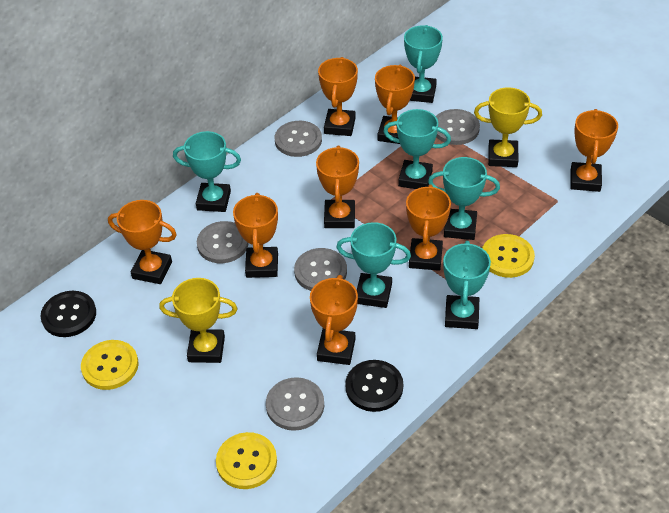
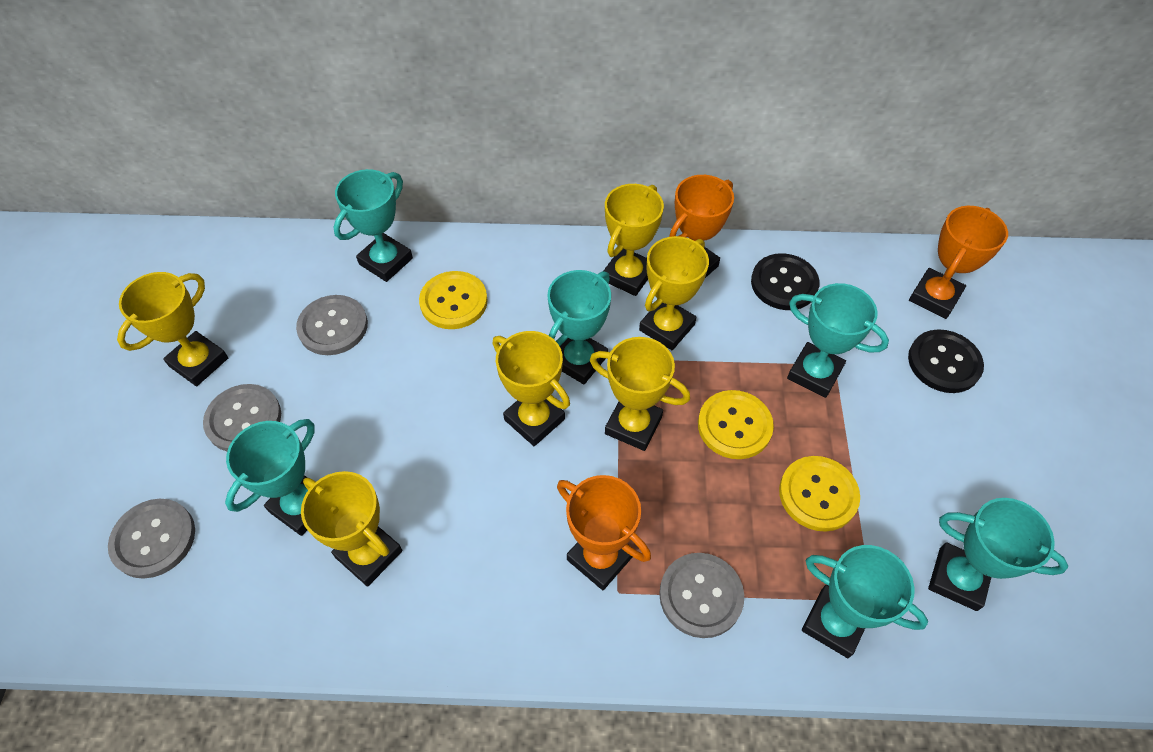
grey button: 5 -> 4
orange trophy: 8 -> 3
yellow trophy: 2 -> 6

